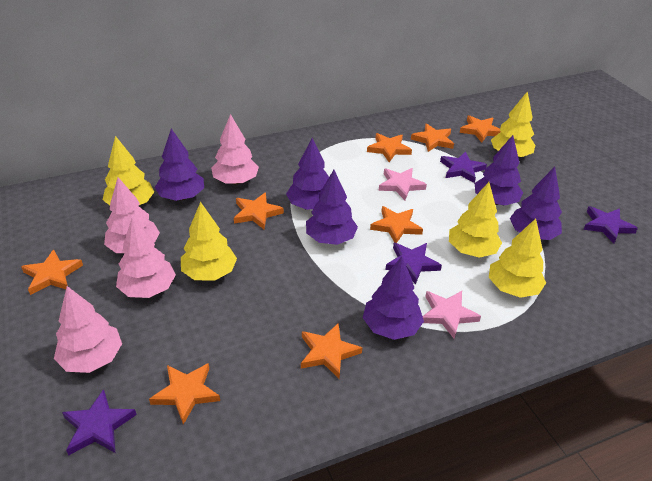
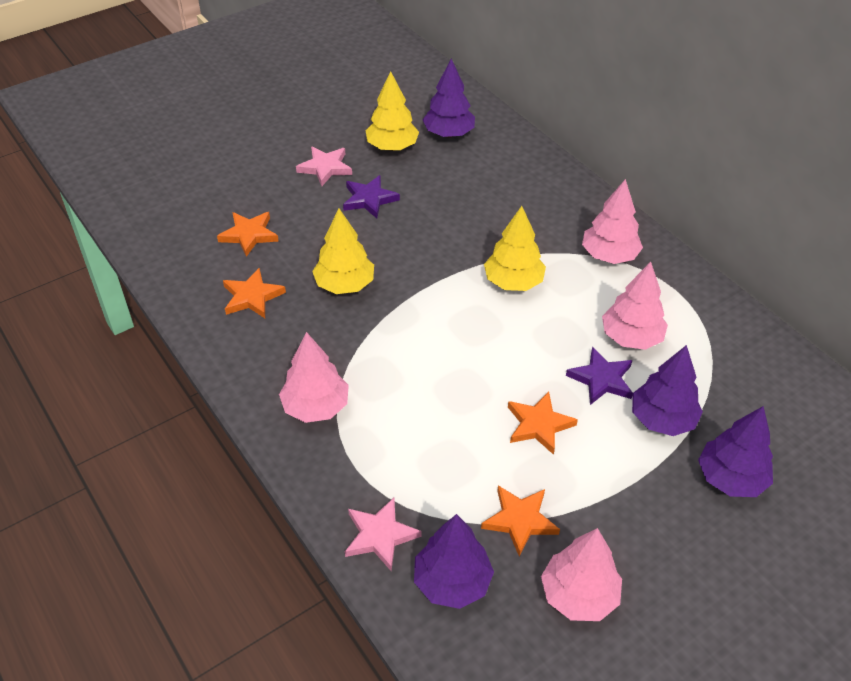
orange star: 8 -> 4
purple star: 4 -> 2
purple tree: 6 -> 4
yellow tree: 5 -> 3

